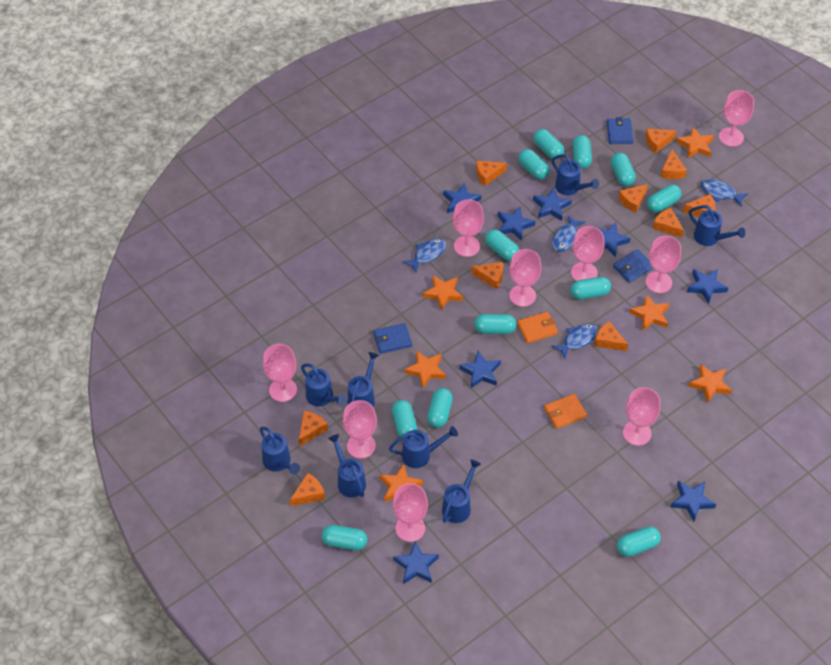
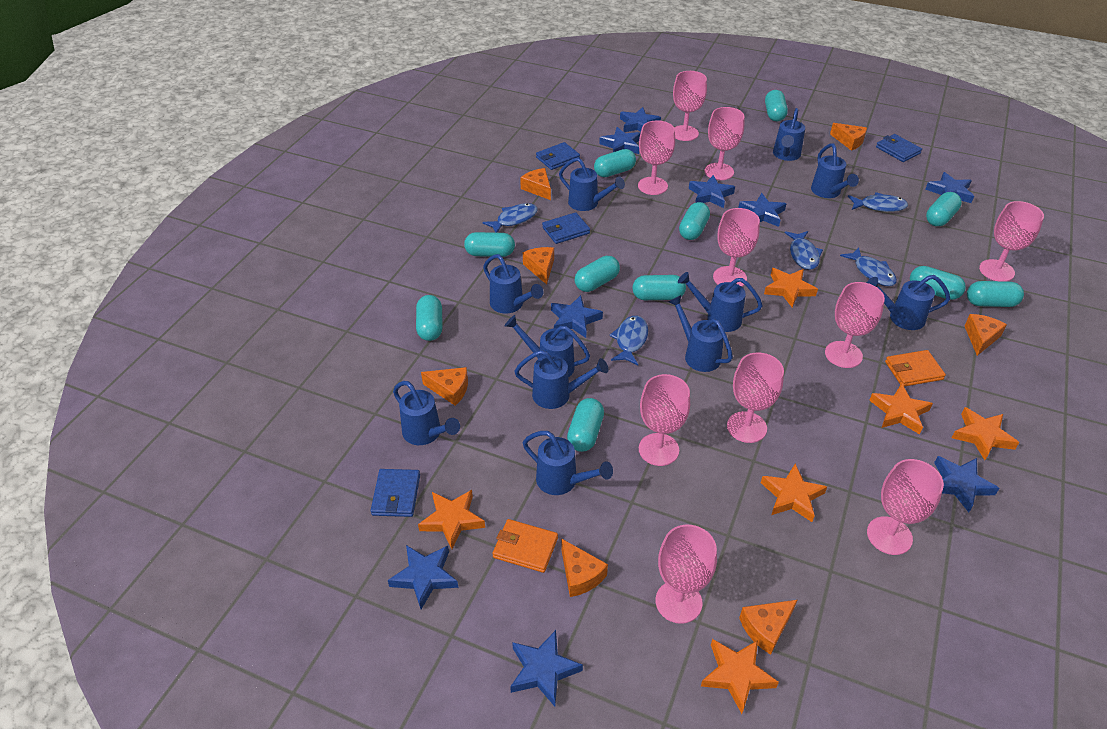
blue fish: 4 -> 5
blue star: 8 -> 9
blue wallet: 3 -> 4
blue watering can: 8 -> 11
orange cheese: 10 -> 7
pink goblet: 9 -> 10
turquoise capsule: 12 -> 11

